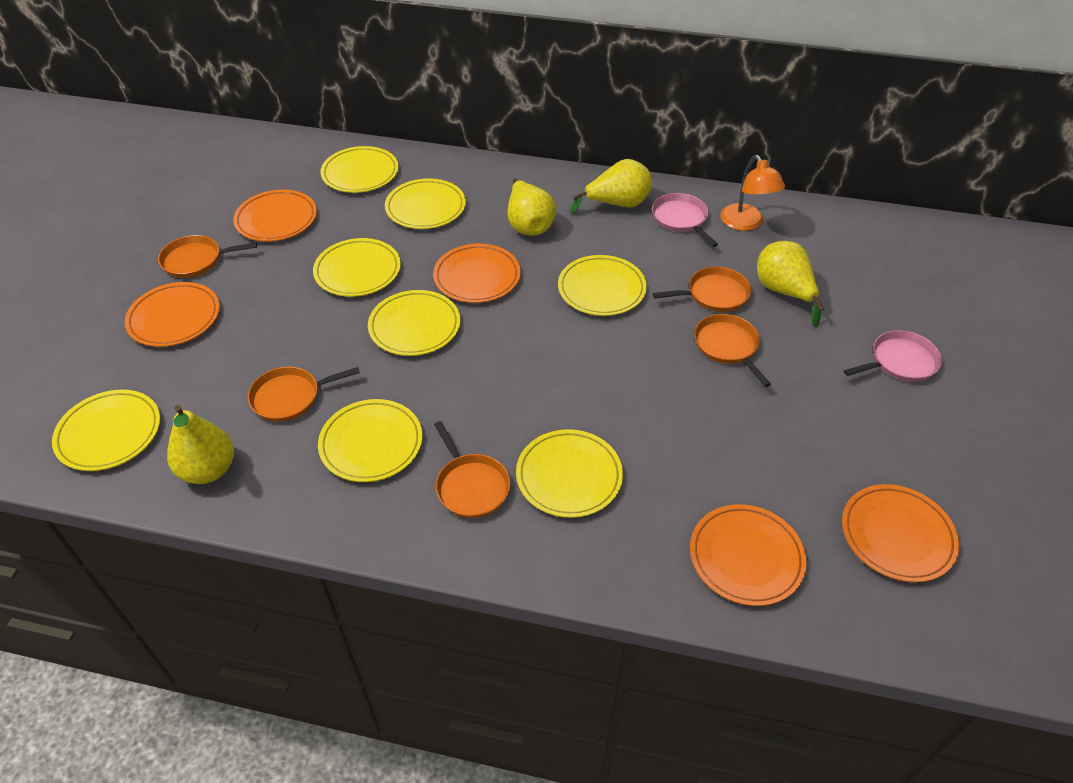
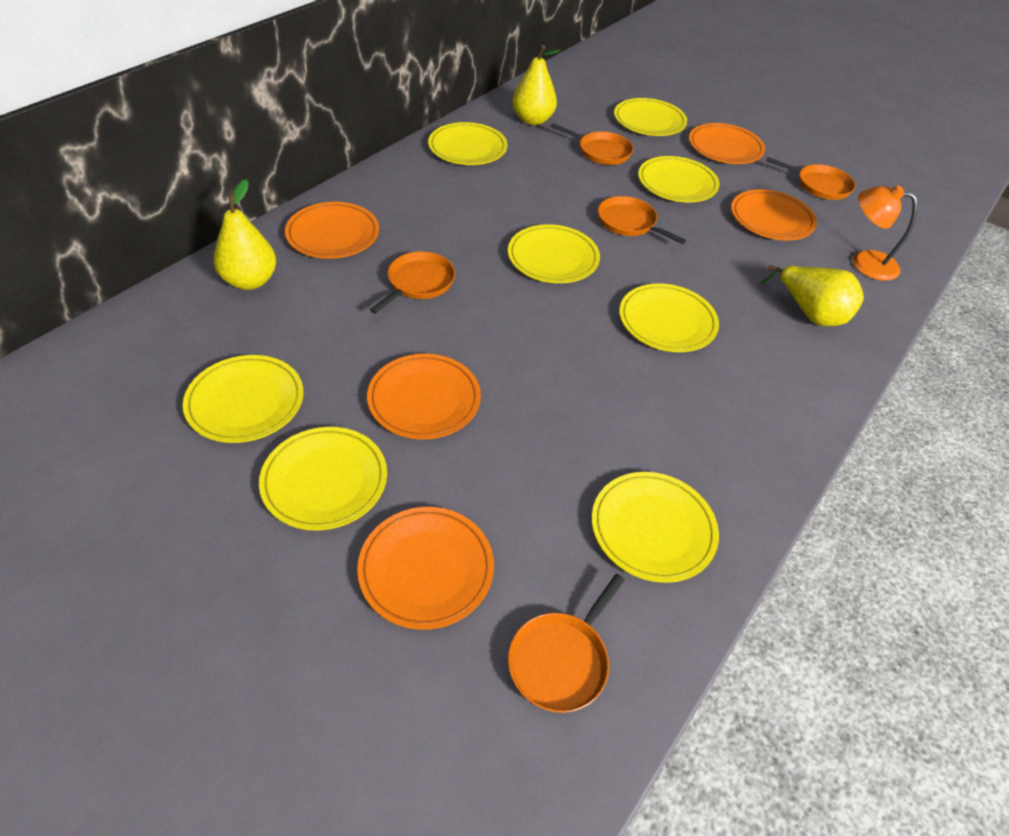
pink pan: 2 -> 0
yellow pear: 4 -> 3

